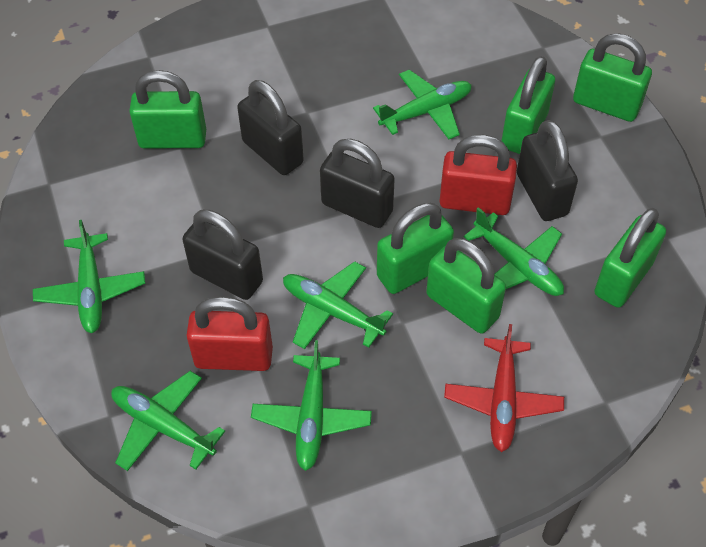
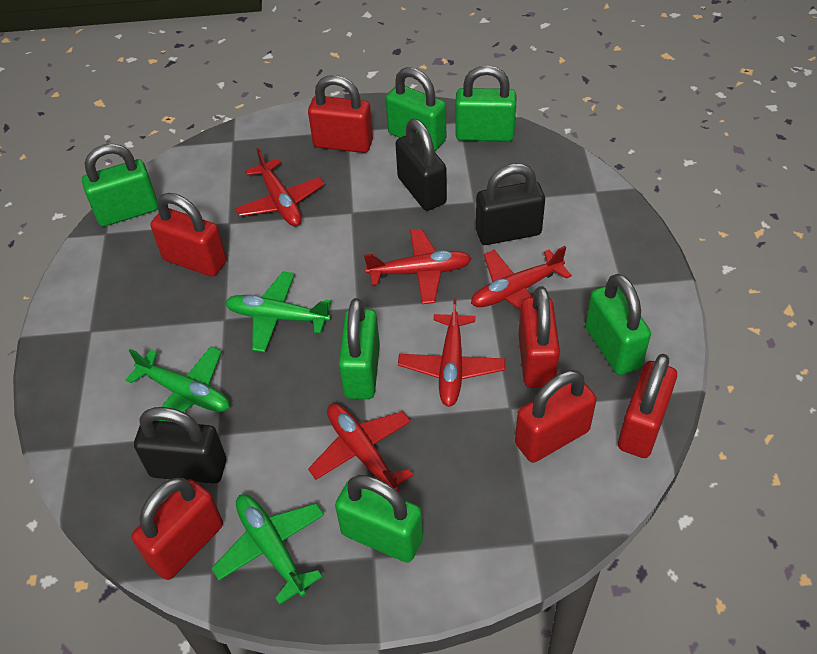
black padlock: 4 -> 3
green plane: 6 -> 3
red padlock: 2 -> 6
red plane: 1 -> 5

